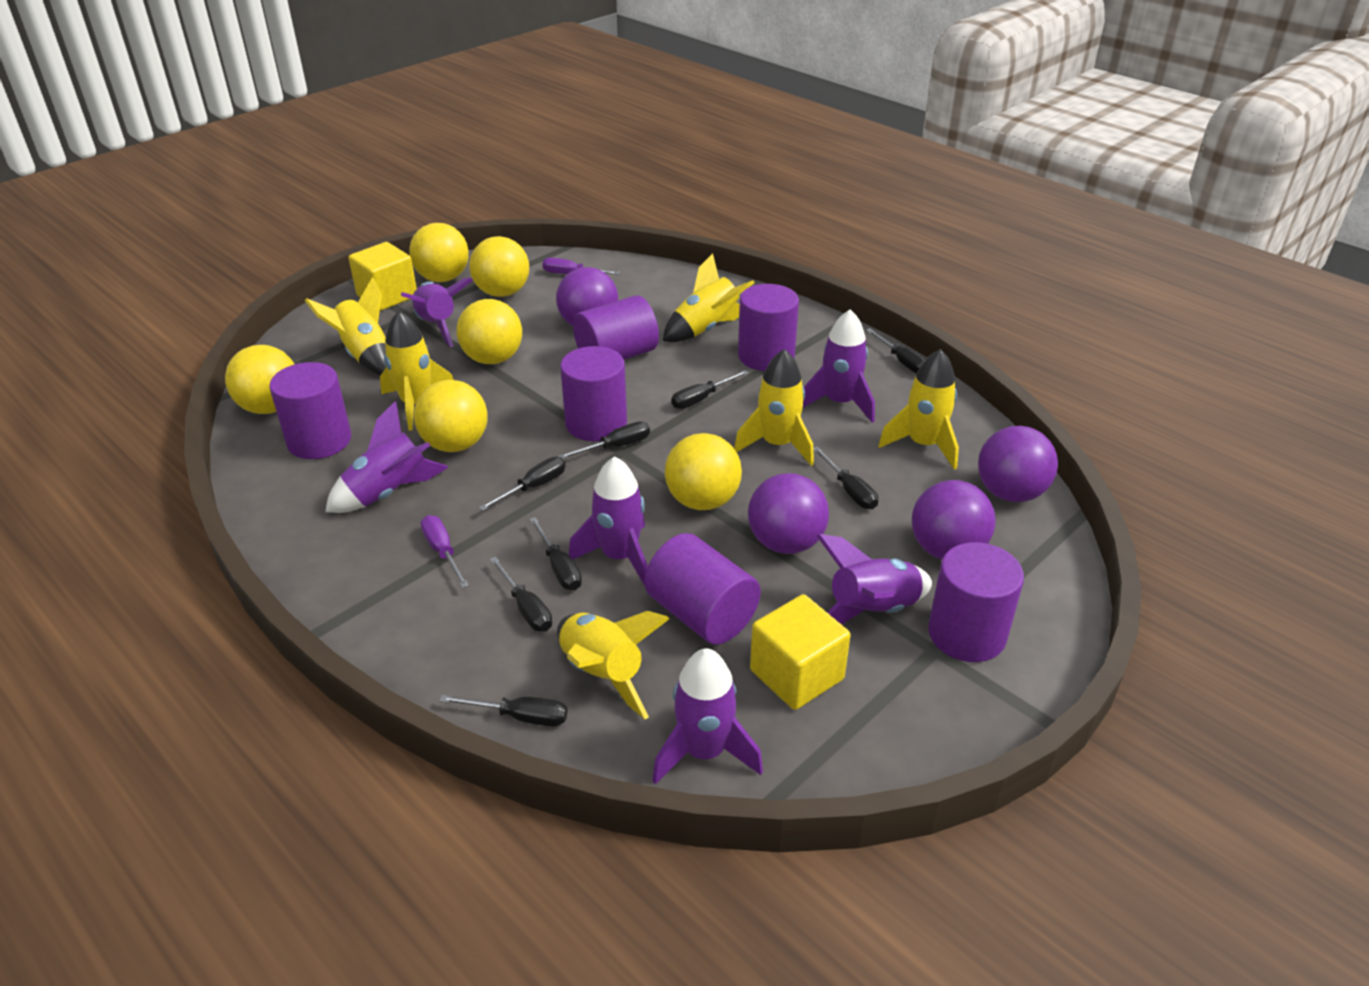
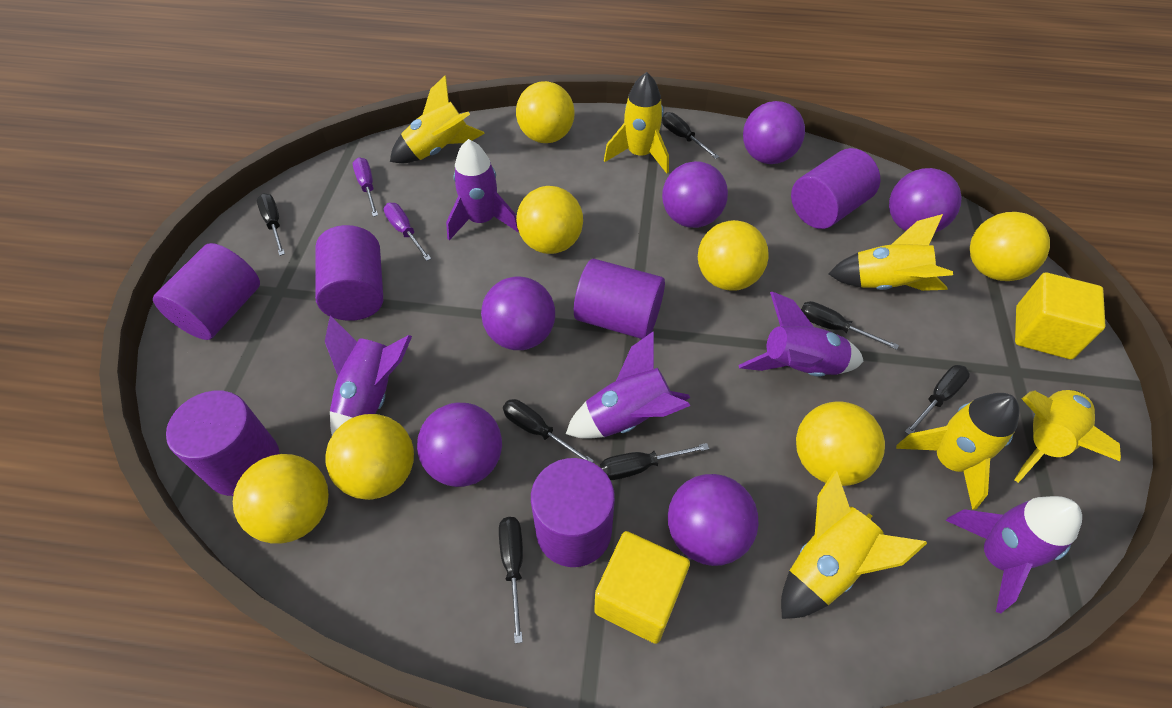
black screwdriver: 8 -> 7
purple ball: 4 -> 6
purple rocket: 6 -> 5
yellow ball: 6 -> 7

